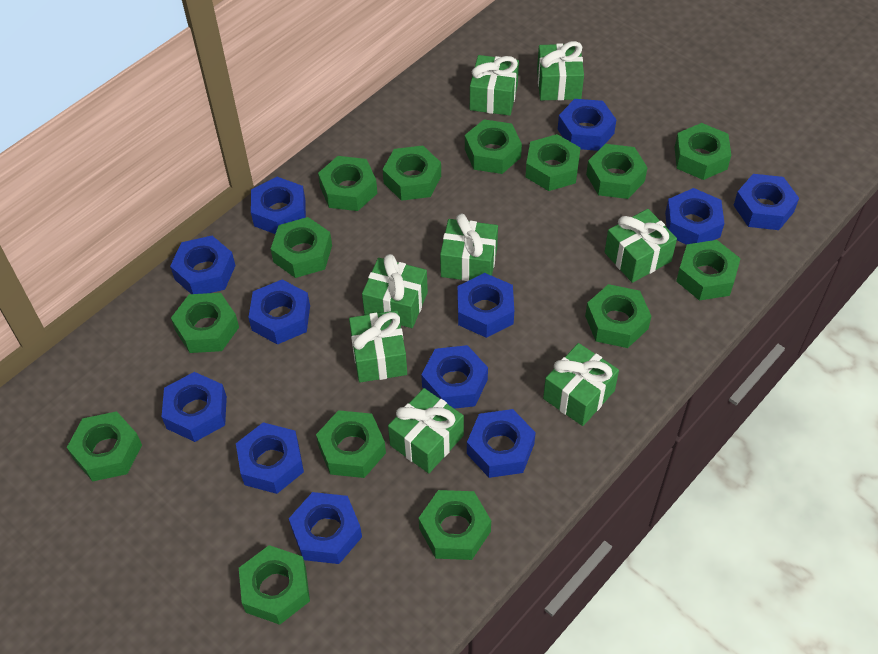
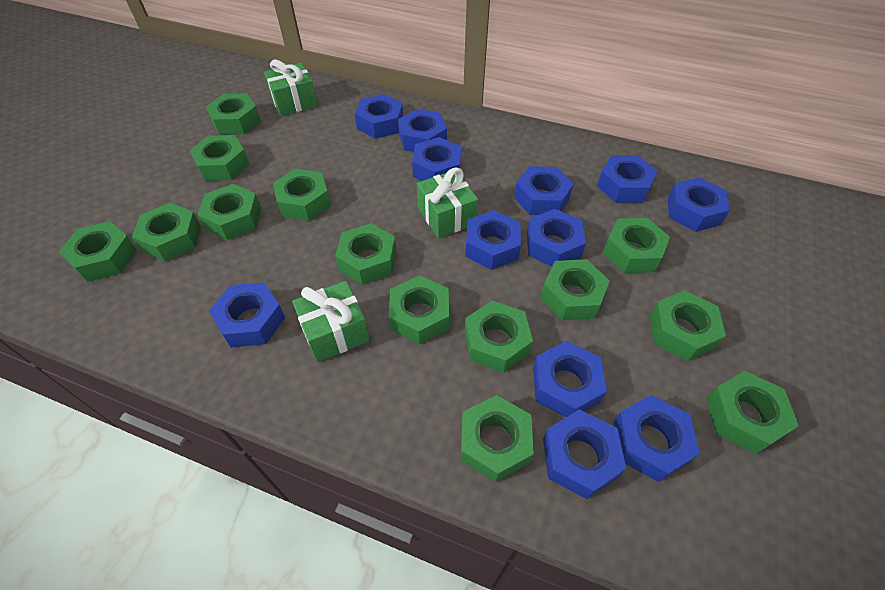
green gift: 8 -> 3

